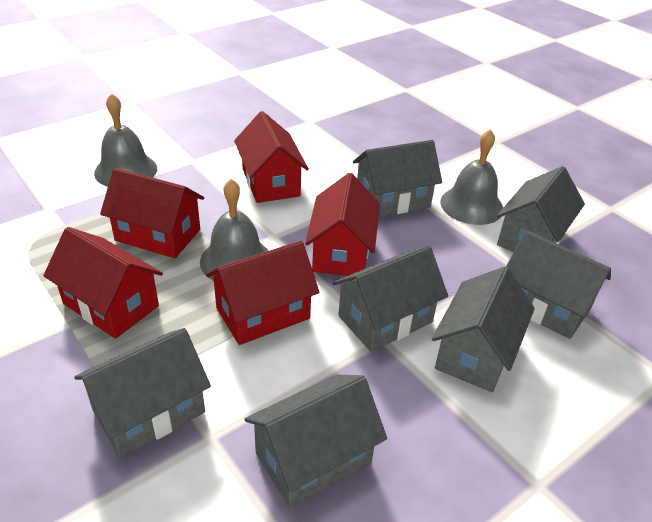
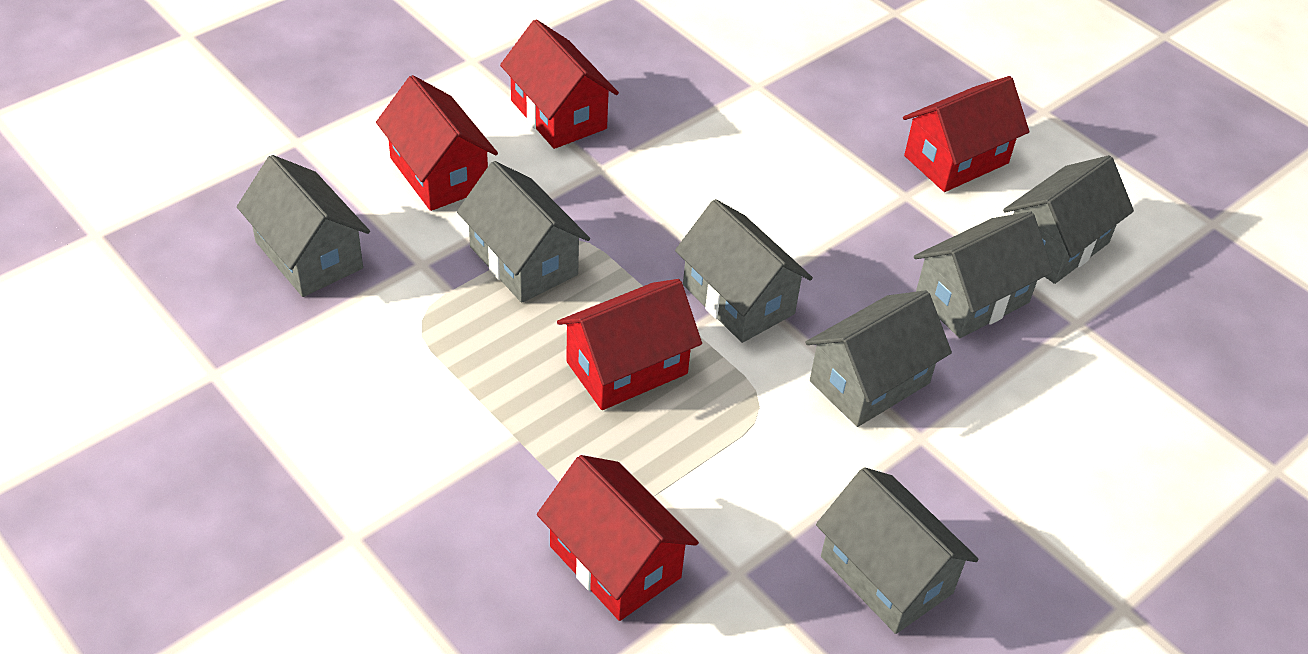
grey bell: 3 -> 0

